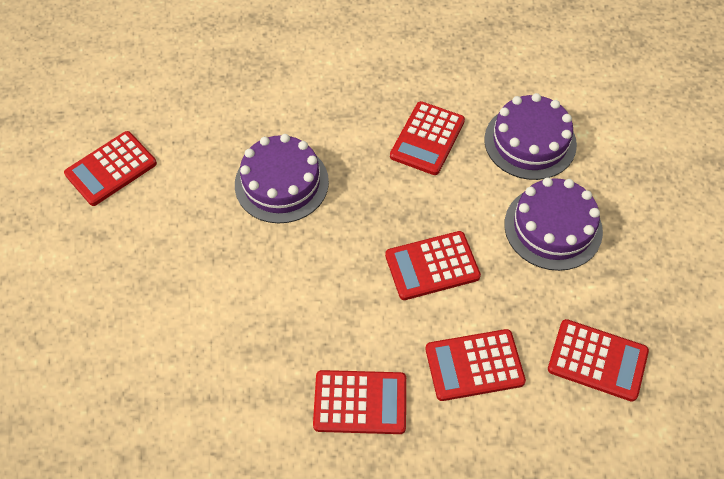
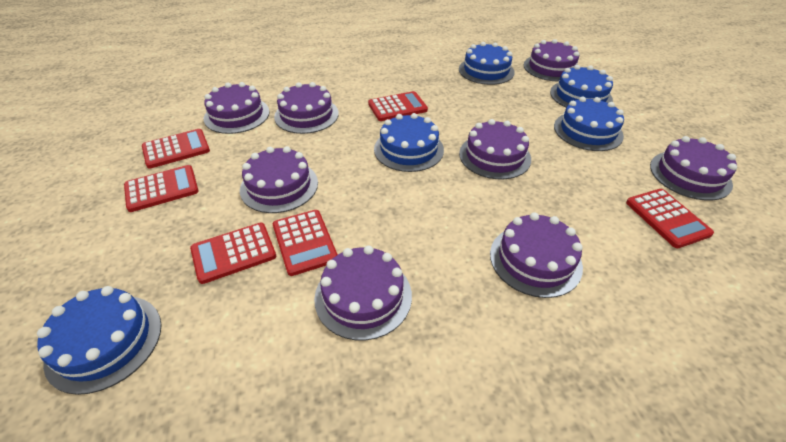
blue cake: 0 -> 5
purple cake: 3 -> 8

